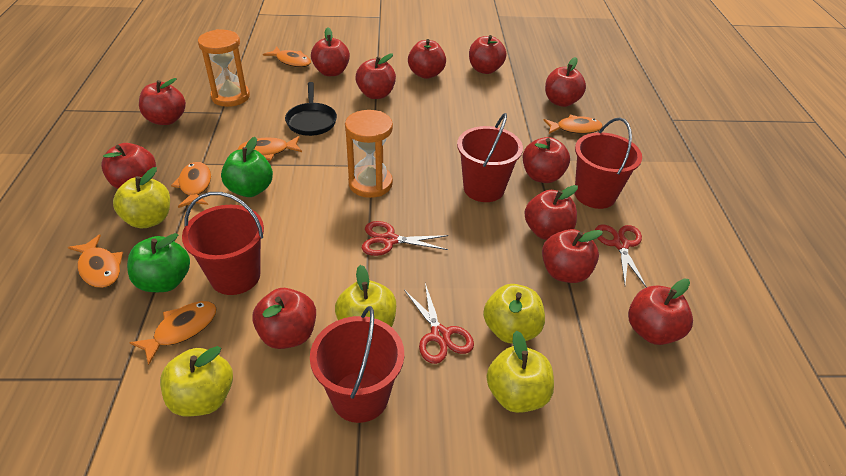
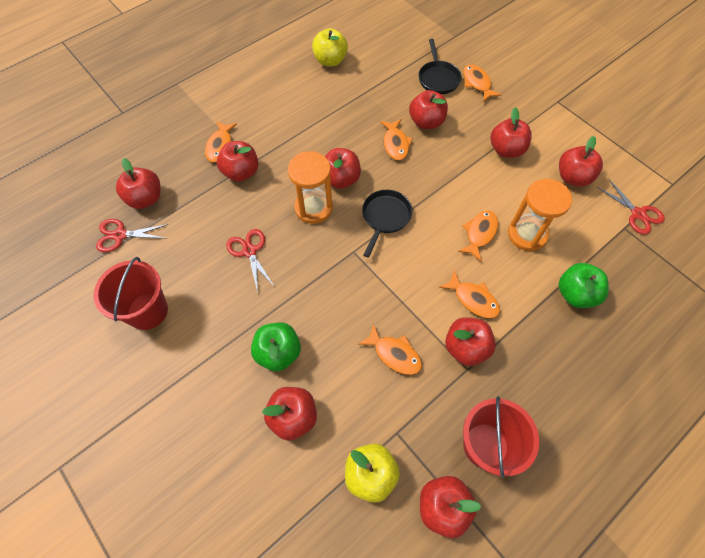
black pan: 1 -> 2
red apple: 12 -> 9
red bucket: 4 -> 2
yellow apple: 5 -> 2

